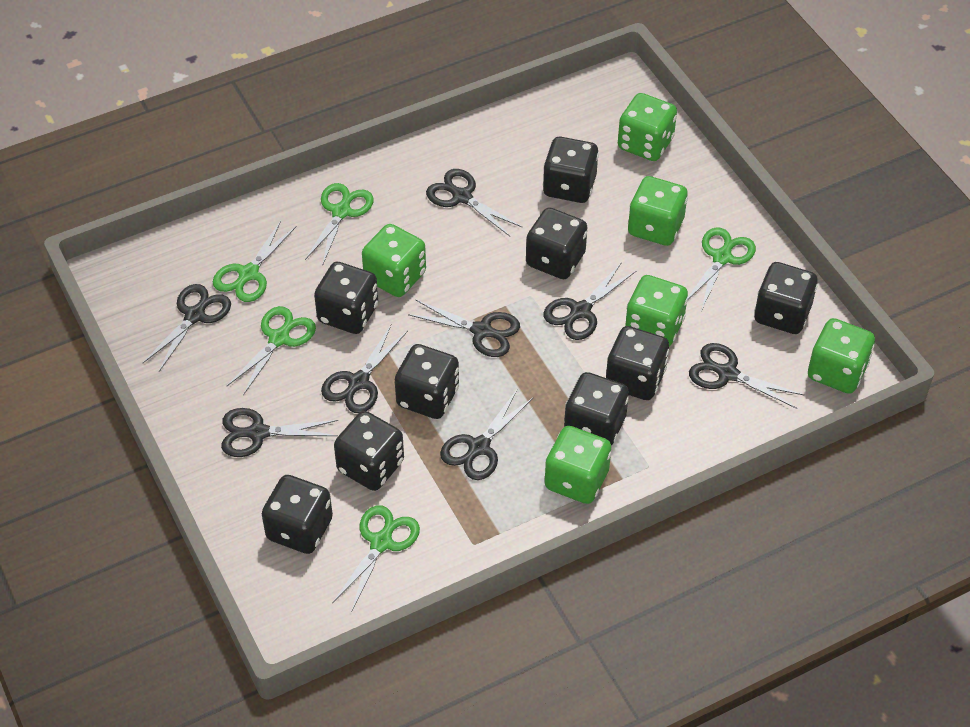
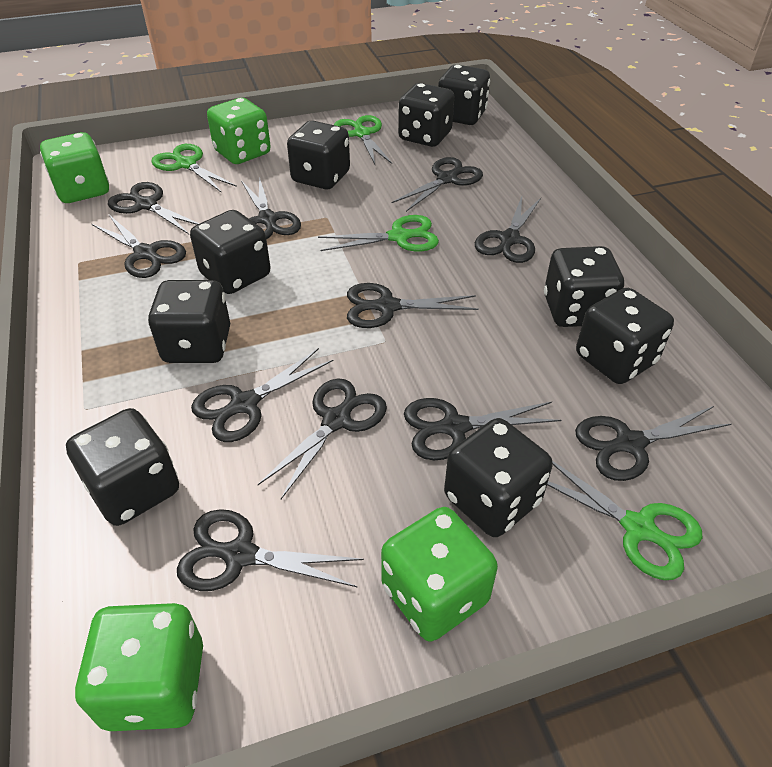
black scissors: 8 -> 11
green dice: 6 -> 4
green scissors: 5 -> 4

